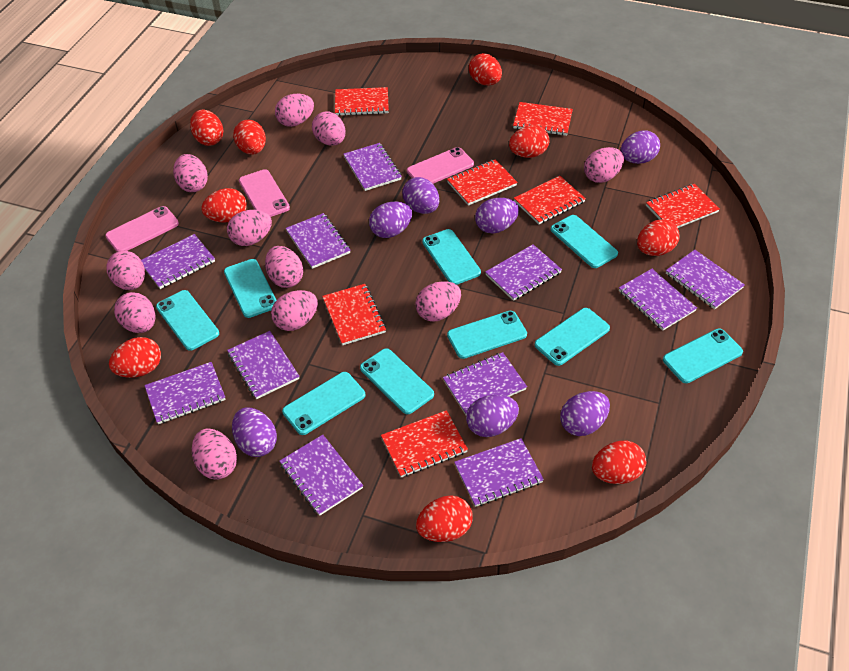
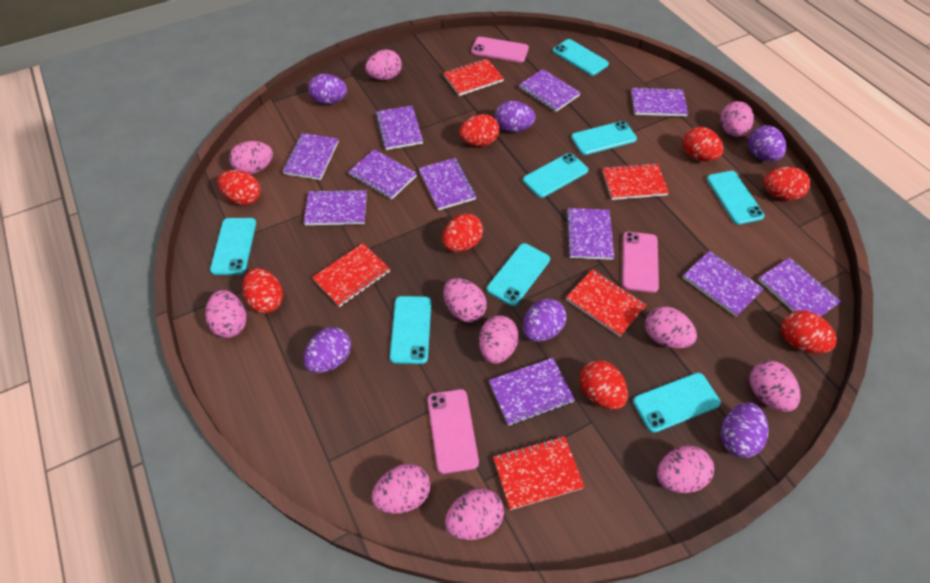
purple egg: 7 -> 6
red egg: 9 -> 8
red notebook: 7 -> 5
turquoise phone: 9 -> 8

